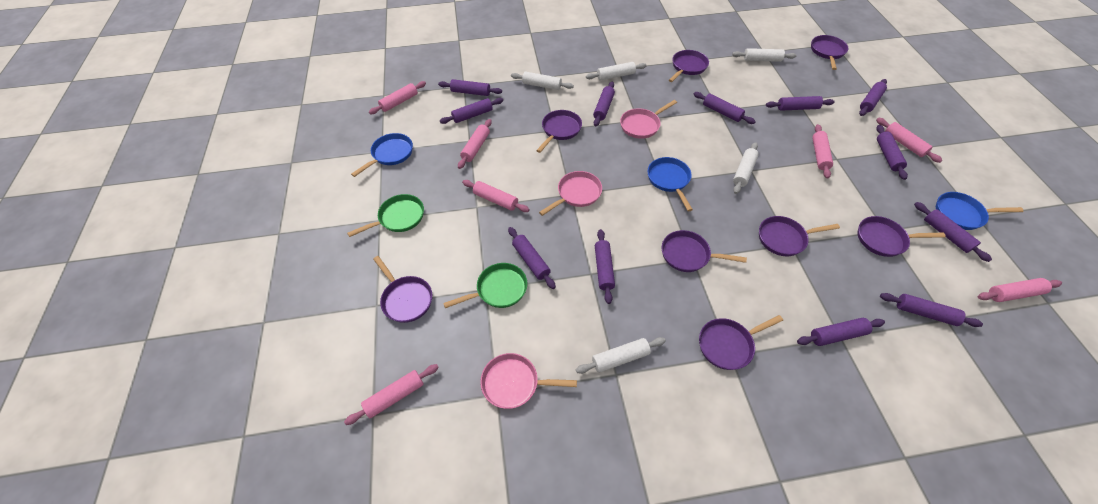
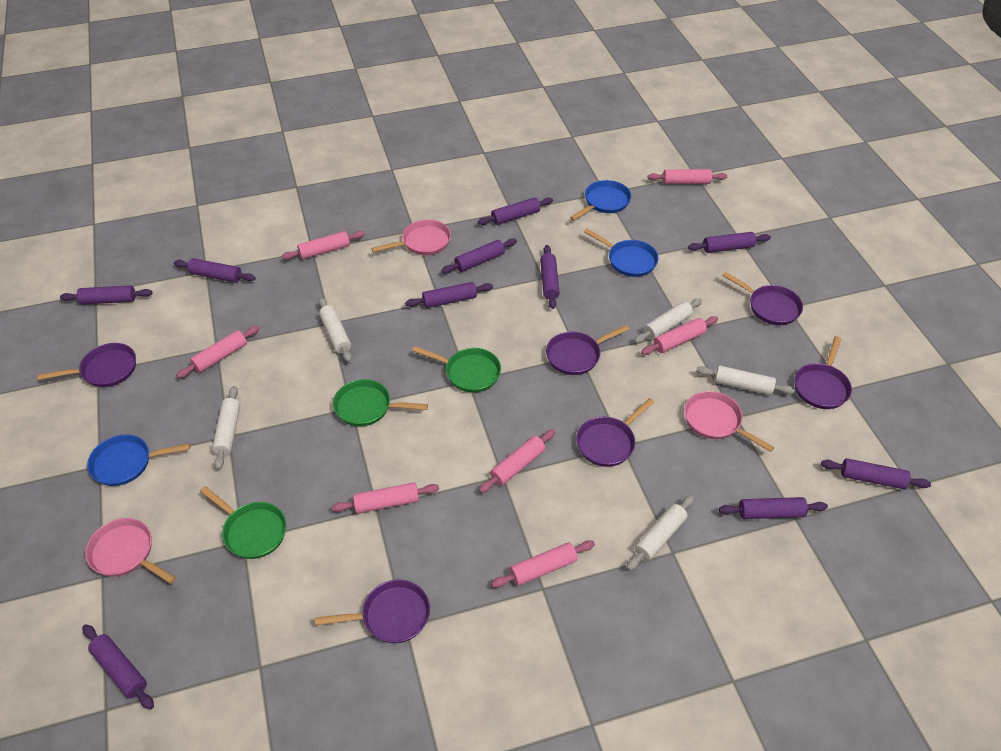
green pan: 2 -> 3
purple pan: 8 -> 6
purple rolling pin: 12 -> 10

